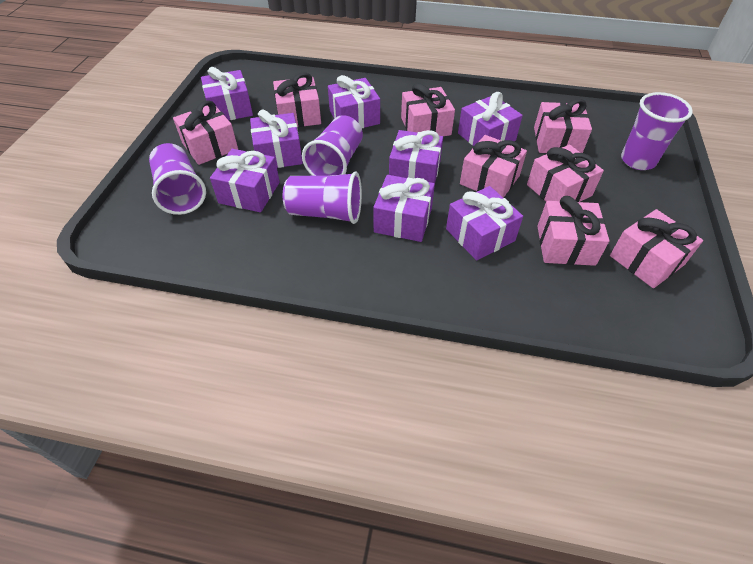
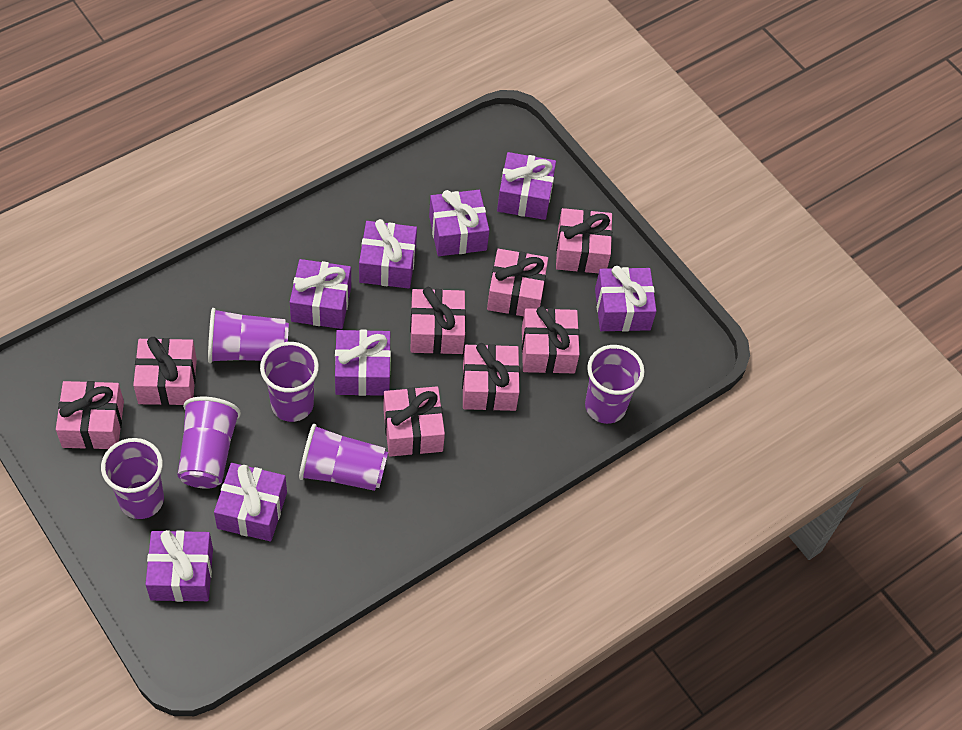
purple cup: 4 -> 6

